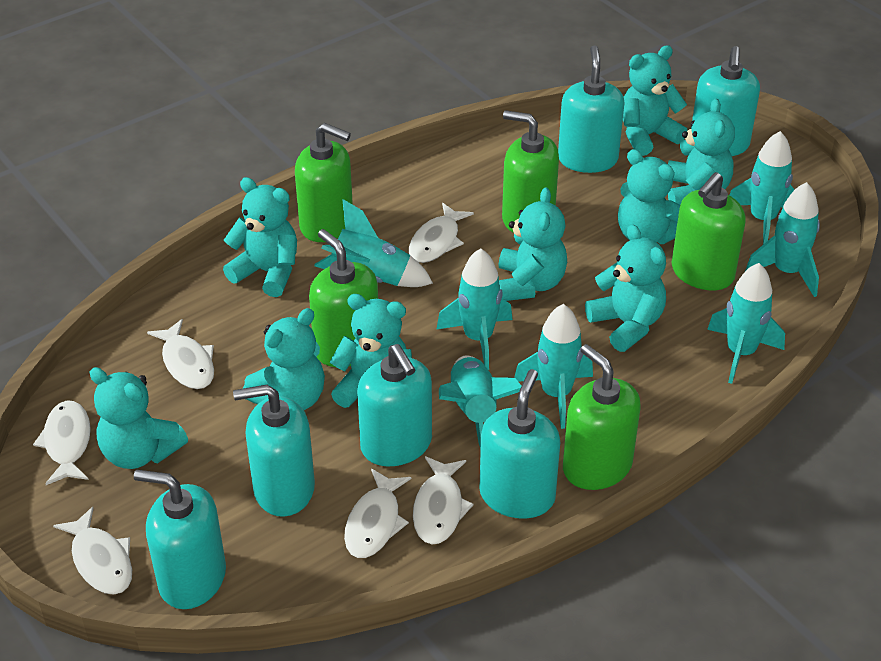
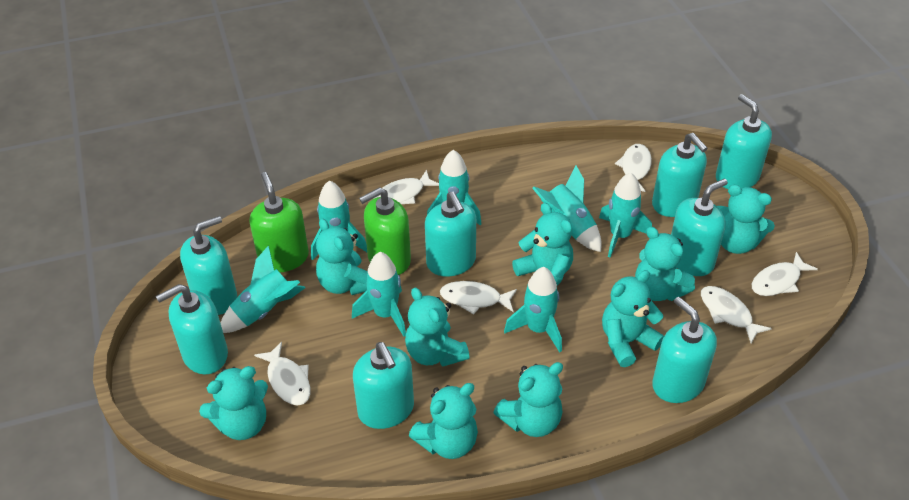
green soap dispenser: 5 -> 2
turquoise soap dispenser: 6 -> 8

